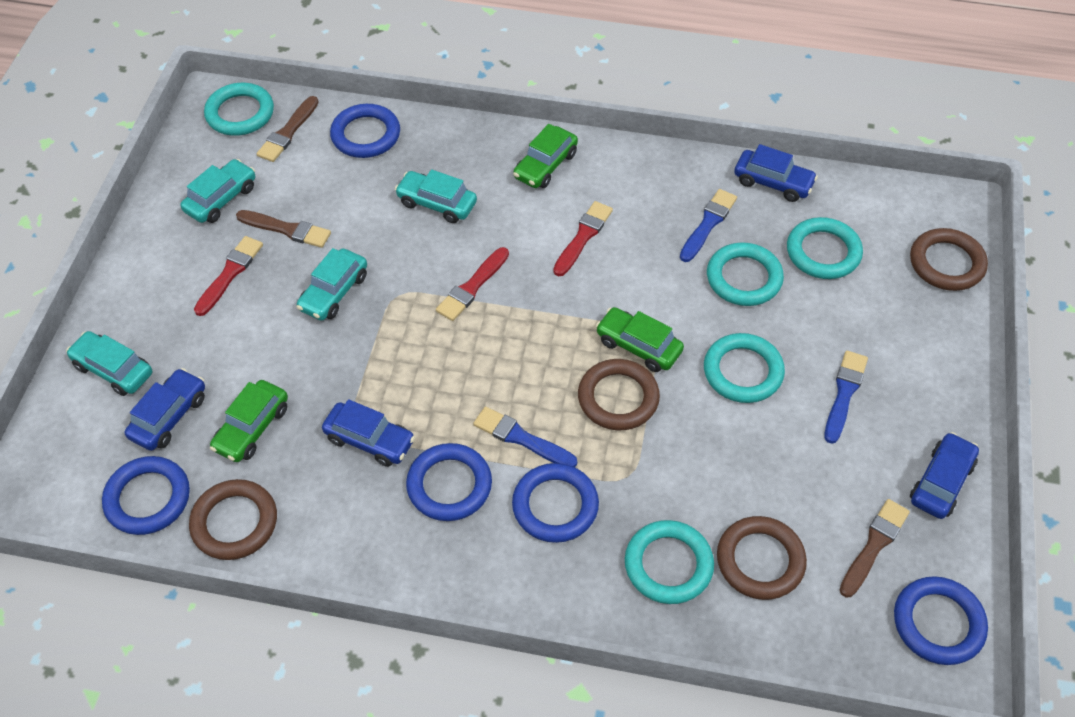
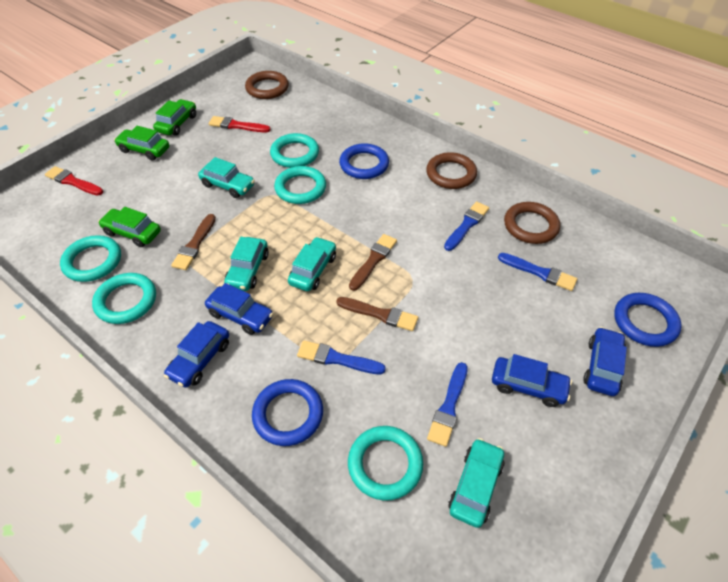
blue brush: 3 -> 4
blue ring: 5 -> 3
brown ring: 4 -> 3
red brush: 3 -> 2

